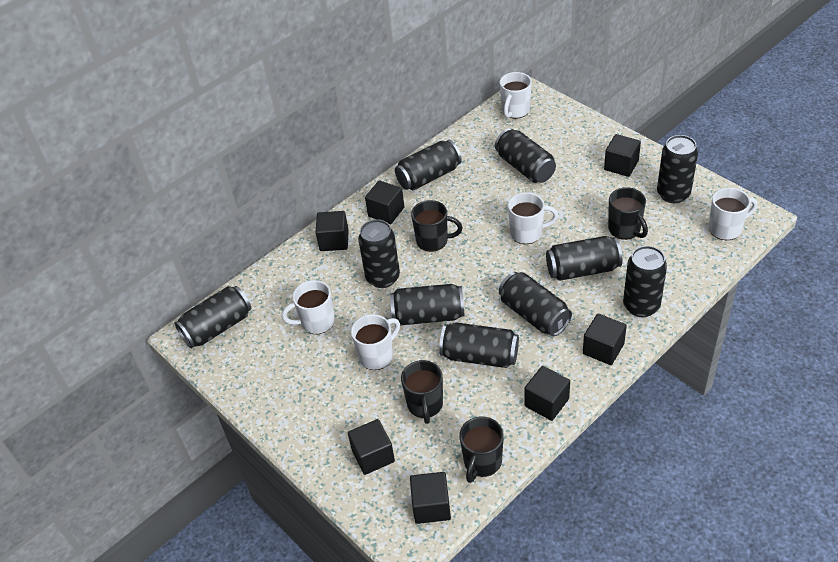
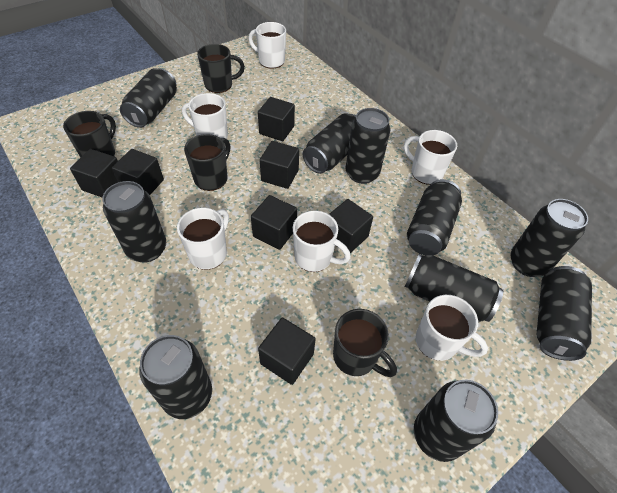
white mug: 5 -> 6

